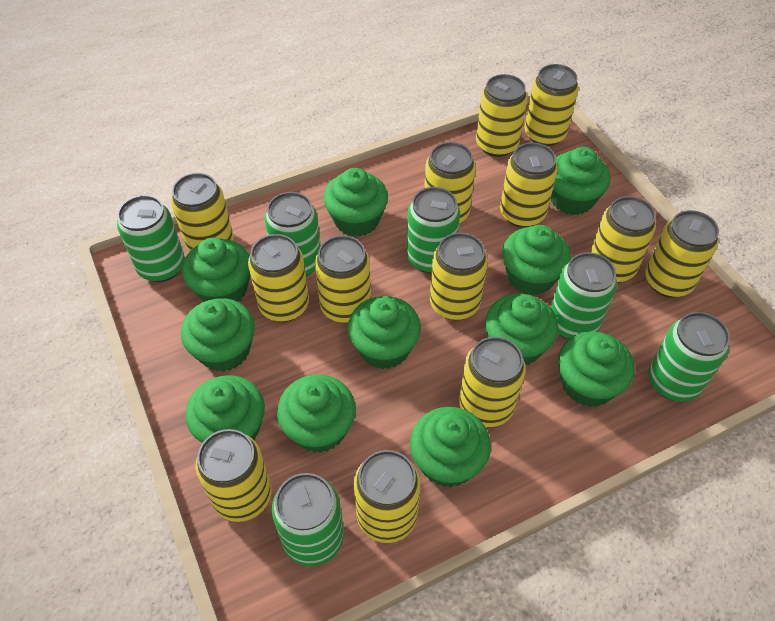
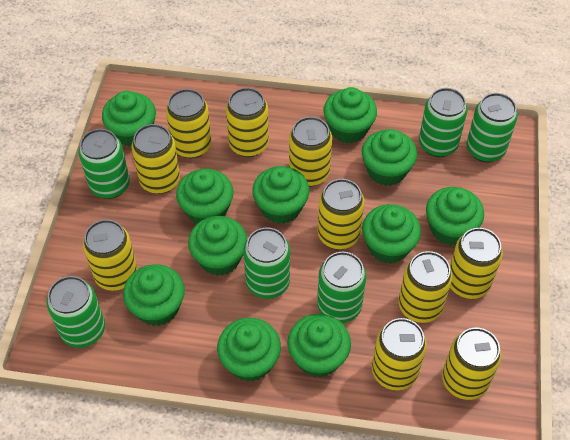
yellow can: 13 -> 10

